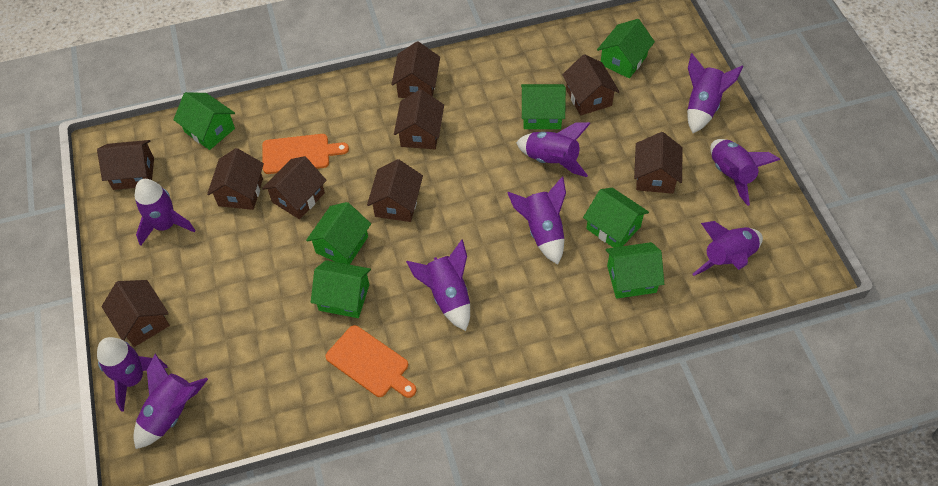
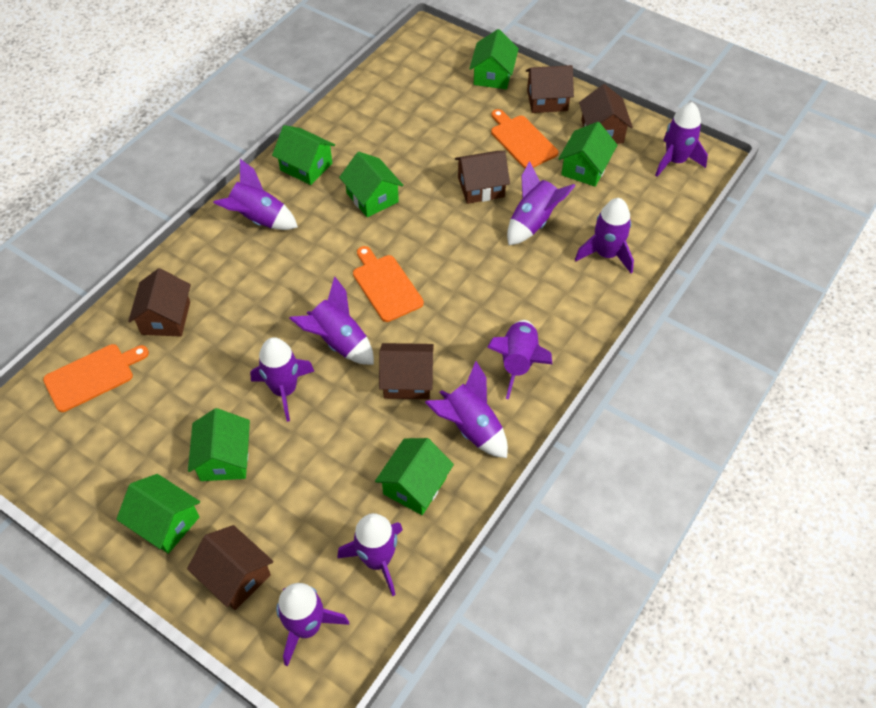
brown house: 9 -> 6
orange cutting board: 2 -> 3
purple rocket: 9 -> 10

